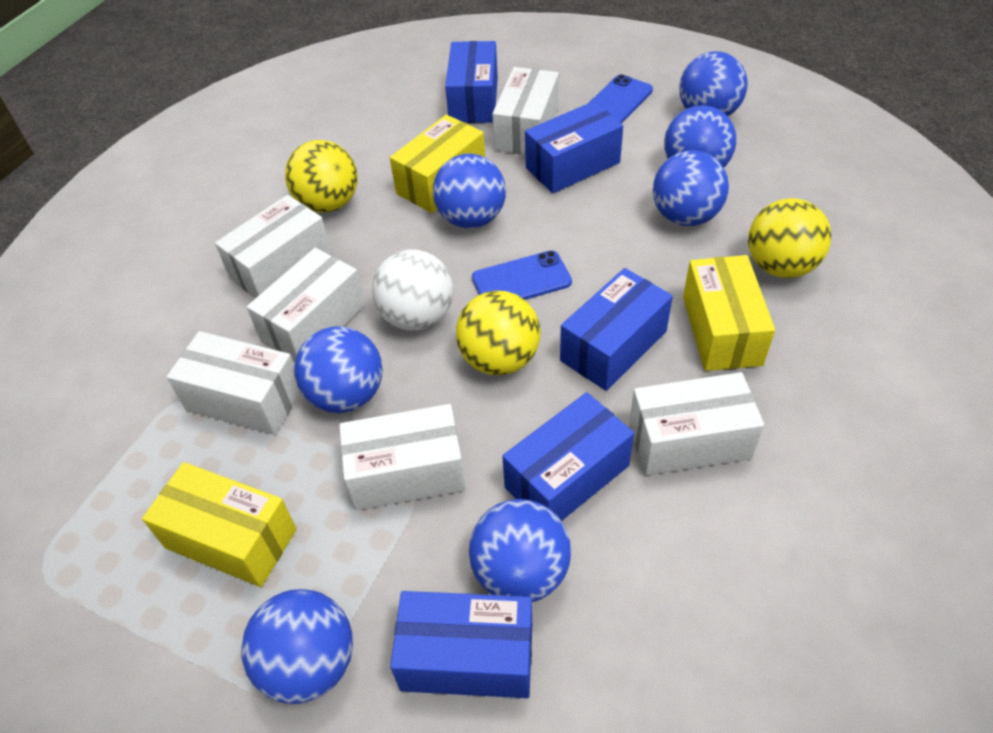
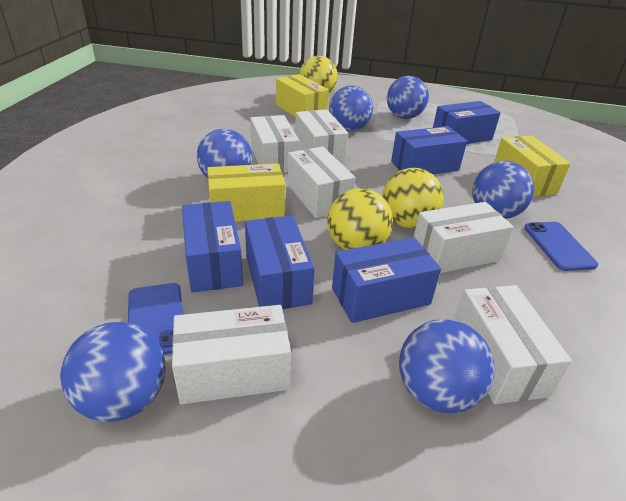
blue ball: 7 -> 6
white ball: 1 -> 0

